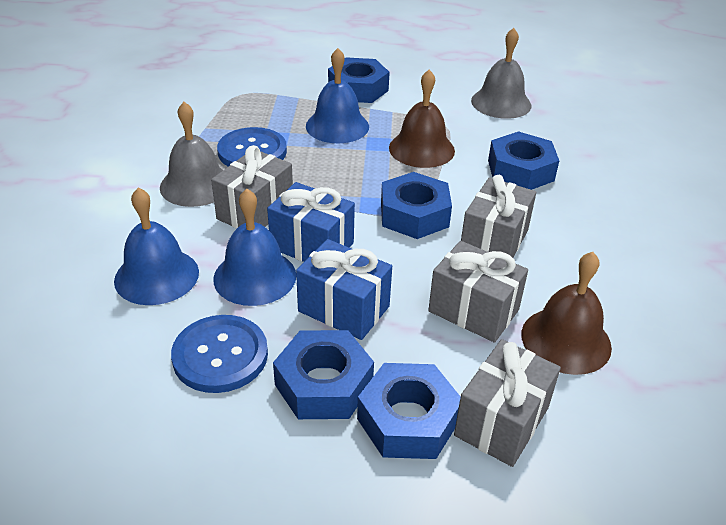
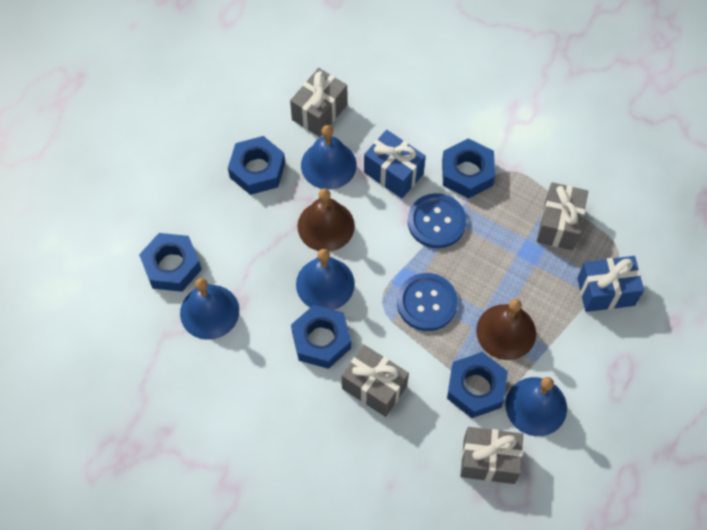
blue bell: 3 -> 4
grey bell: 2 -> 0

